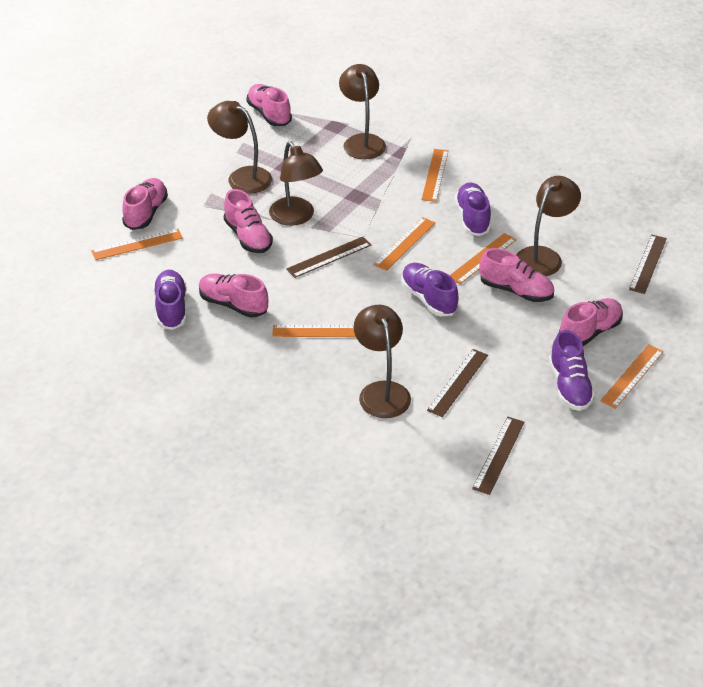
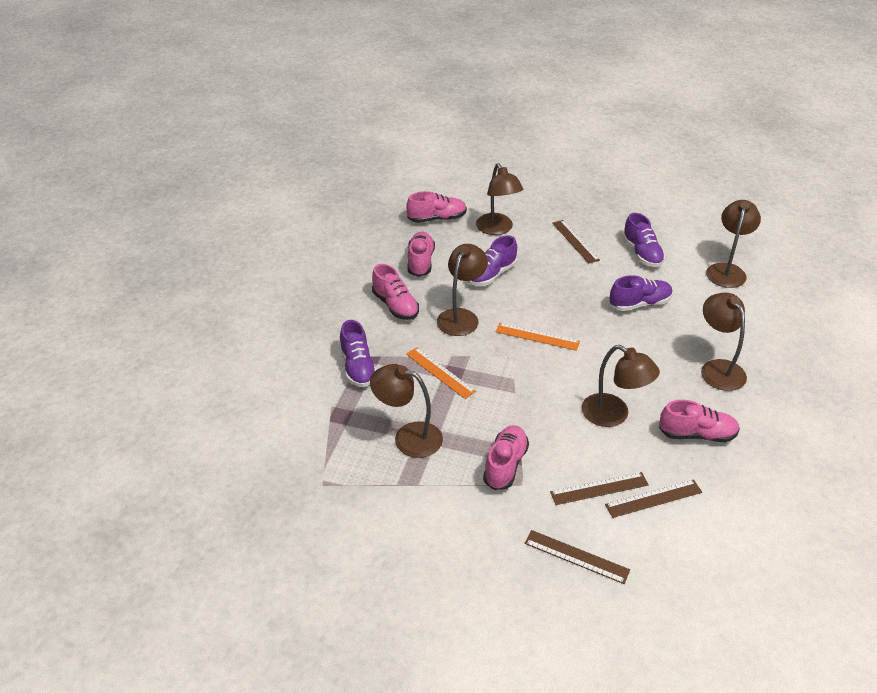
brown lamp: 5 -> 6
orange ruler: 6 -> 2
pink shoe: 6 -> 5

